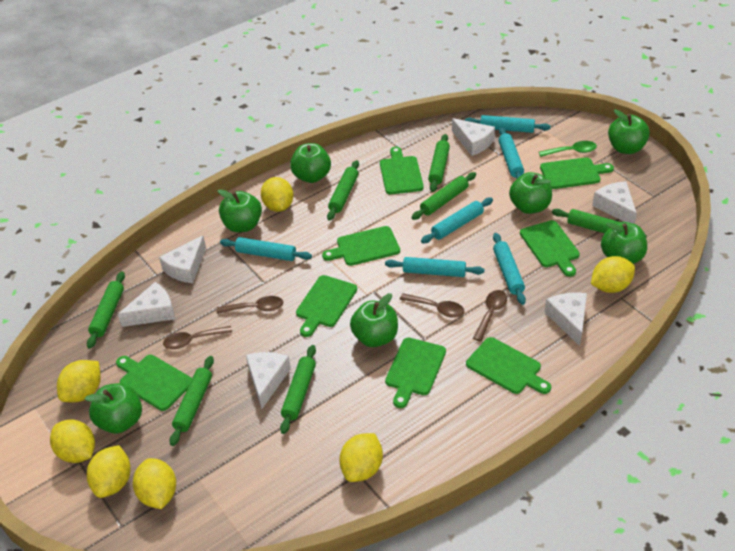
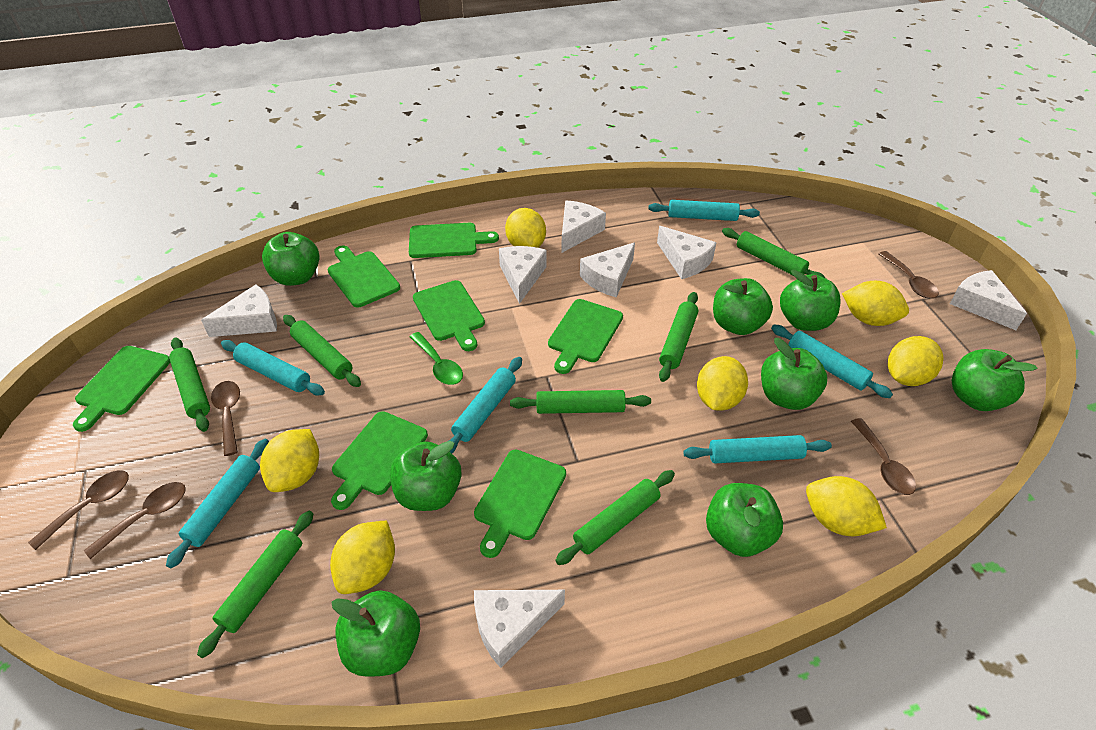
brown spoon: 4 -> 5
green apple: 7 -> 8
green cutting board: 8 -> 7
white cheese: 6 -> 7

